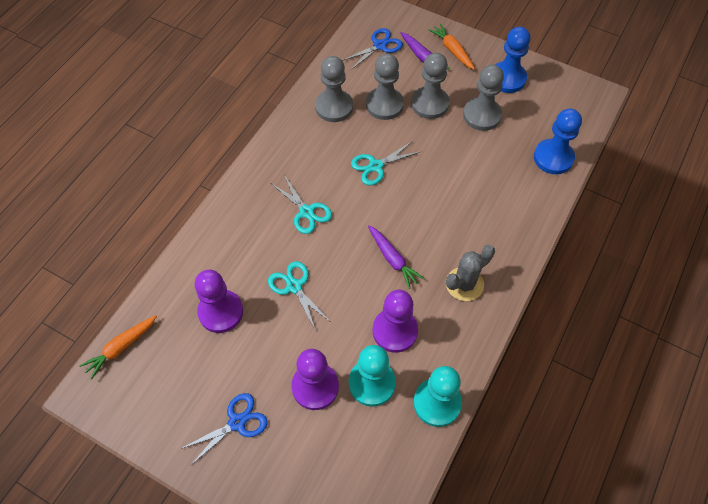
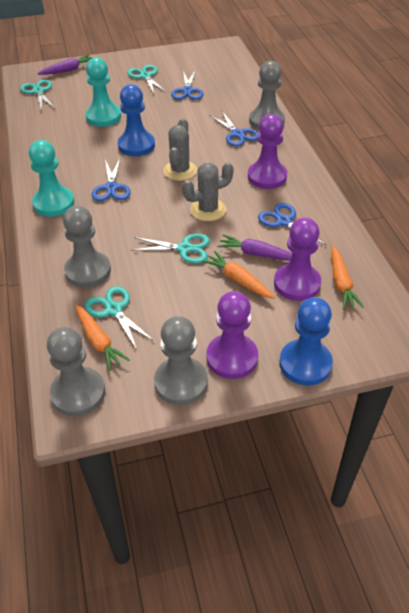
blue scissors: 2 -> 4
grey cactus: 1 -> 2
orange carrot: 2 -> 3
turquoise scissors: 3 -> 4

